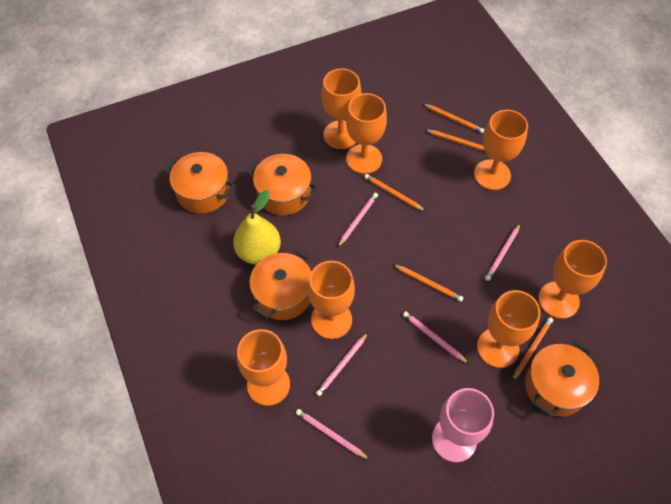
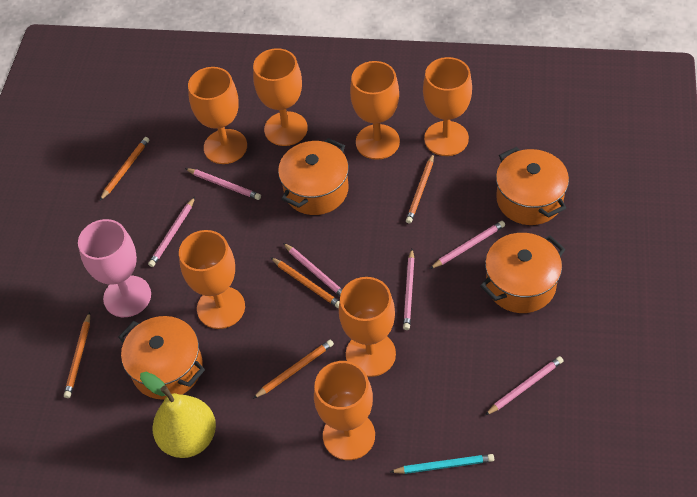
pink pencil: 5 -> 6
turquoise pencil: 0 -> 1

